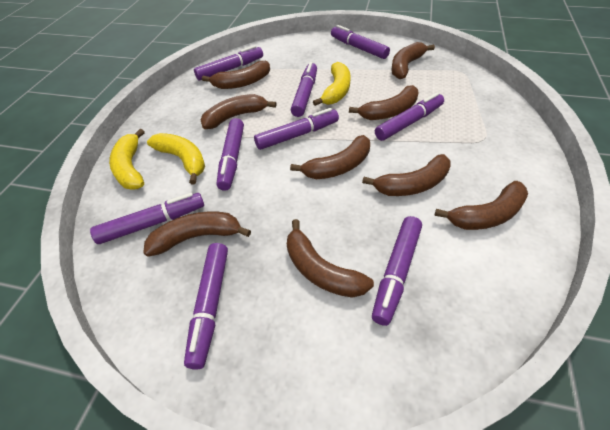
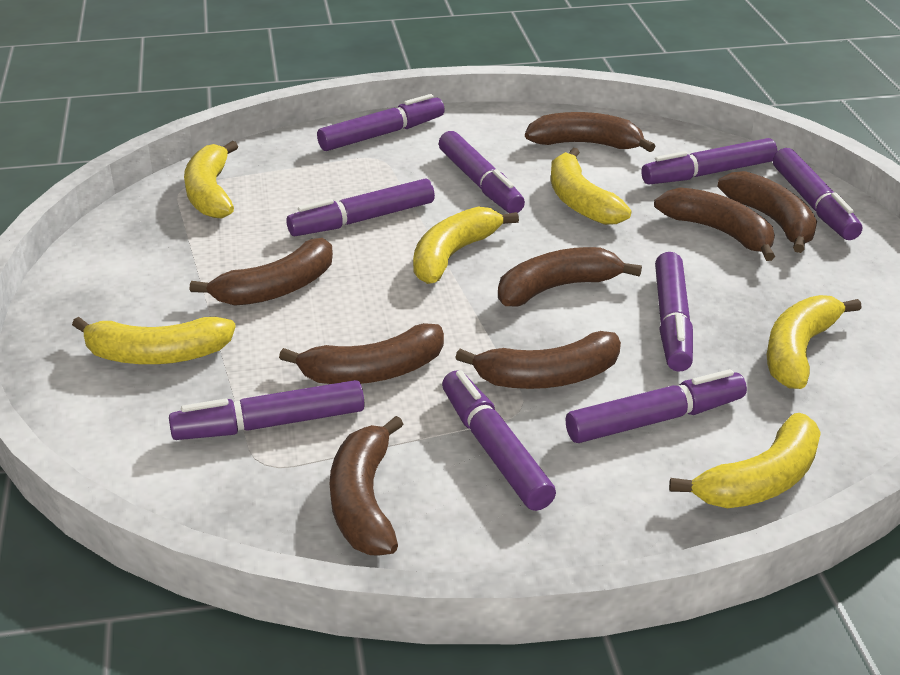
brown banana: 9 -> 8
yellow banana: 3 -> 6

